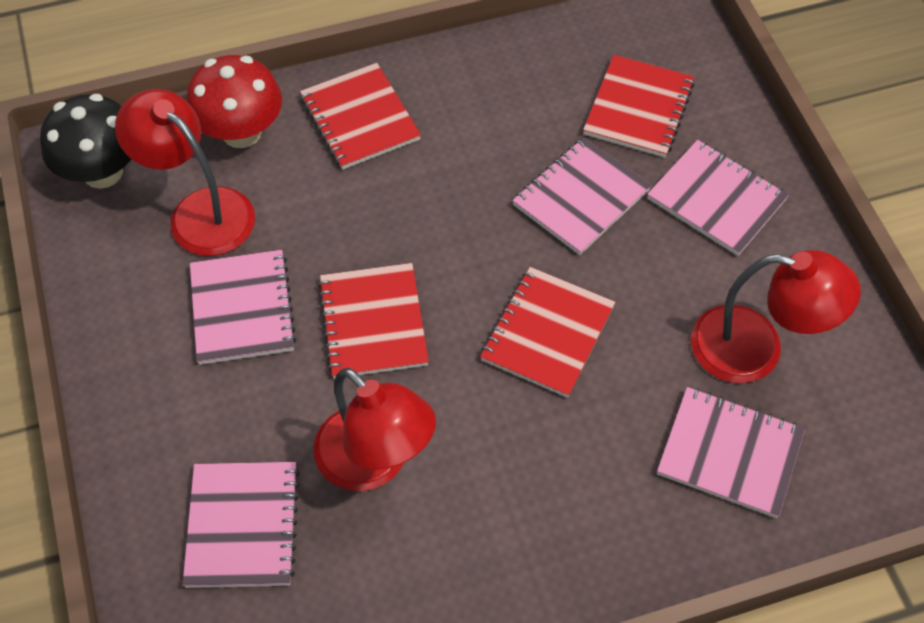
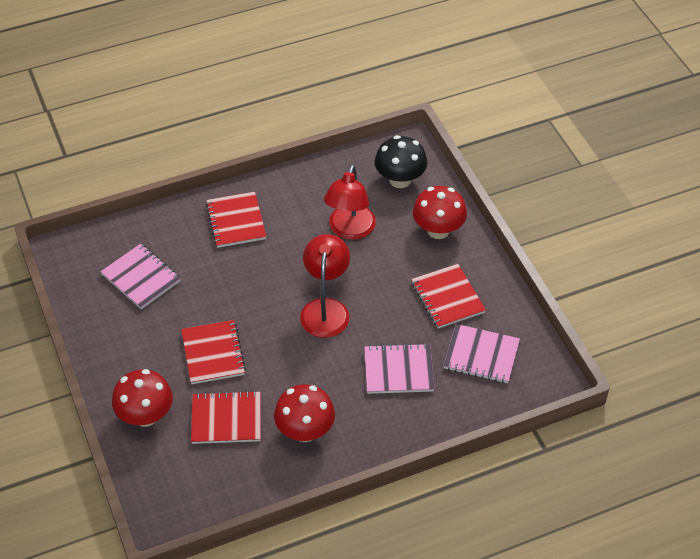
pink notebook: 5 -> 3
red lamp: 3 -> 2
red mushroom: 1 -> 3

